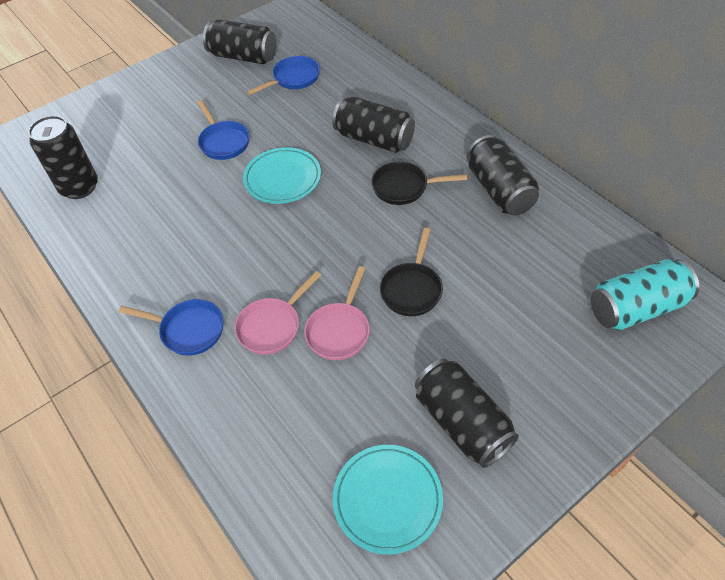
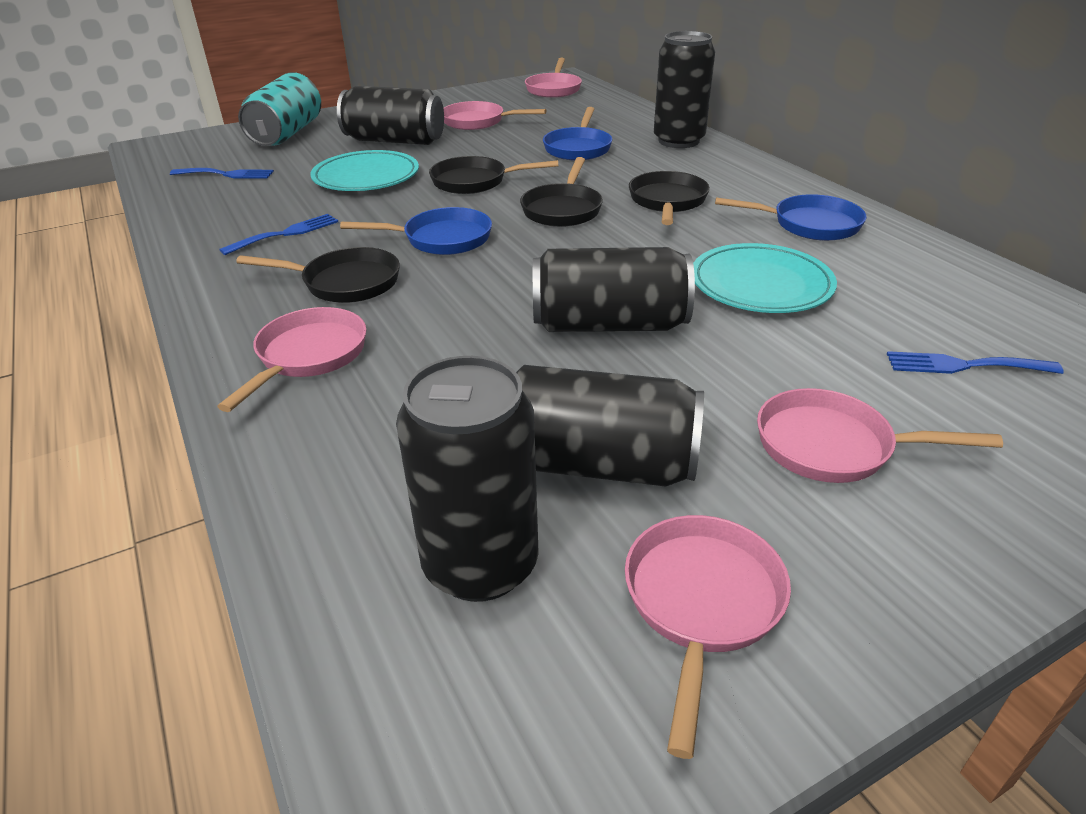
black pan: 2 -> 4
blue fork: 0 -> 3
pink pan: 2 -> 5

